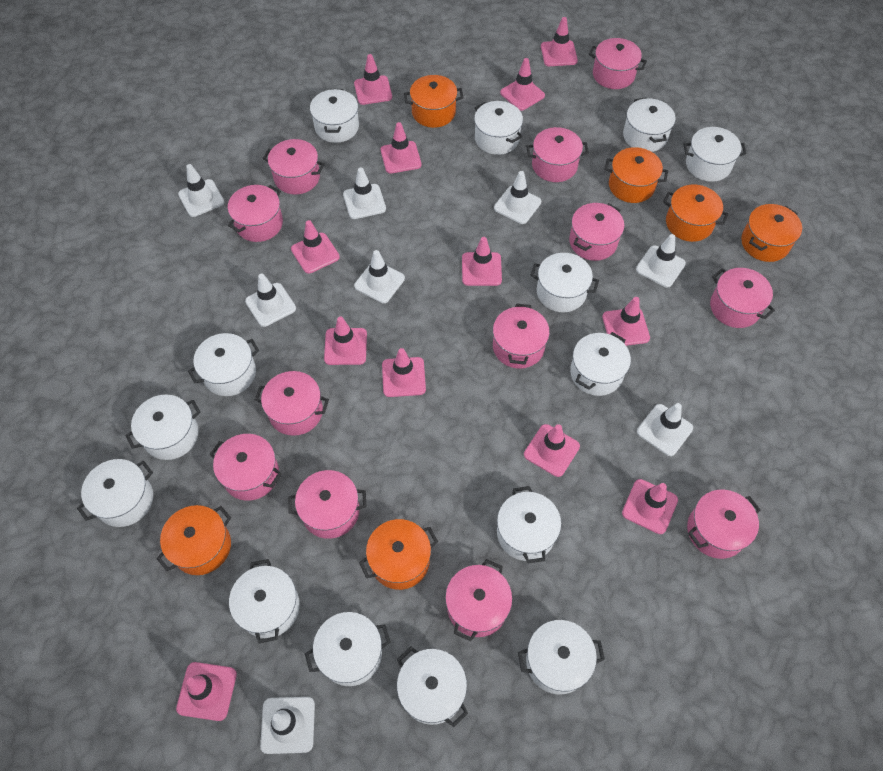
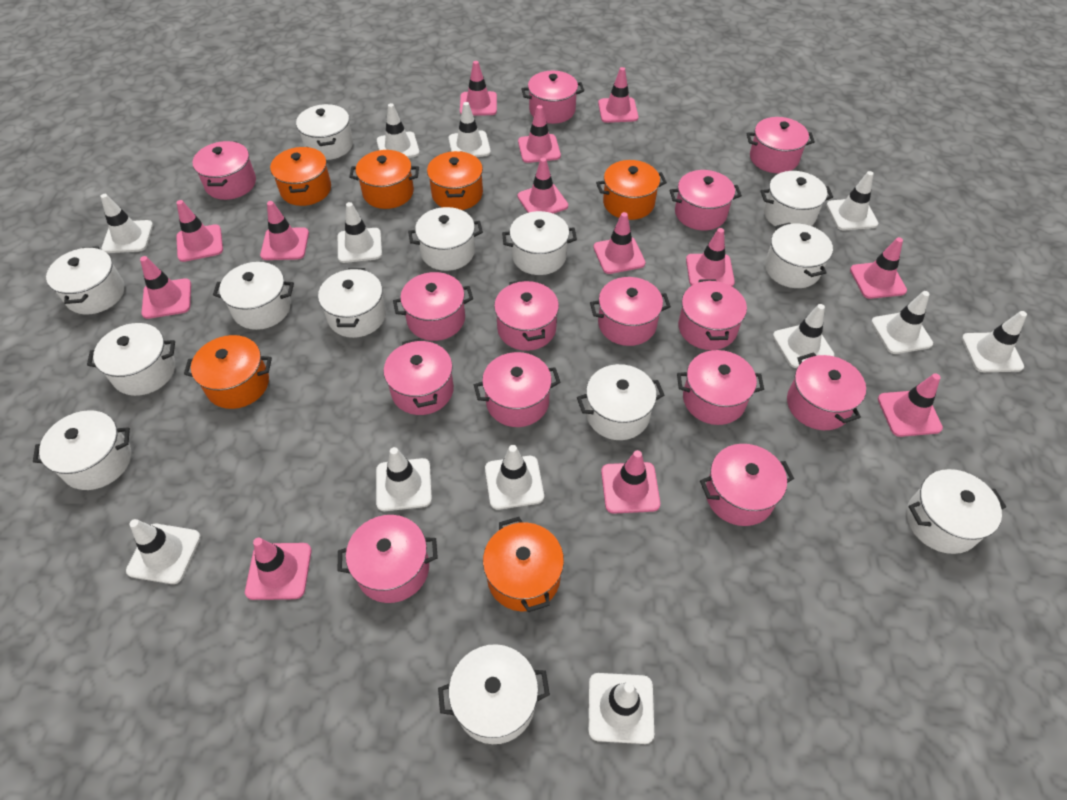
pink pot: 12 -> 14
pink traffic cone: 12 -> 13
white pot: 14 -> 13
white traffic cone: 8 -> 12

